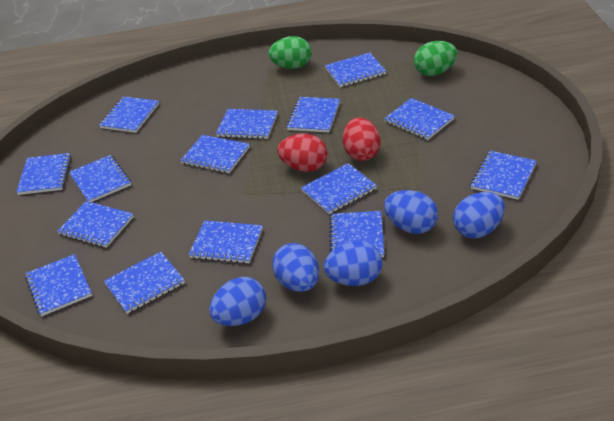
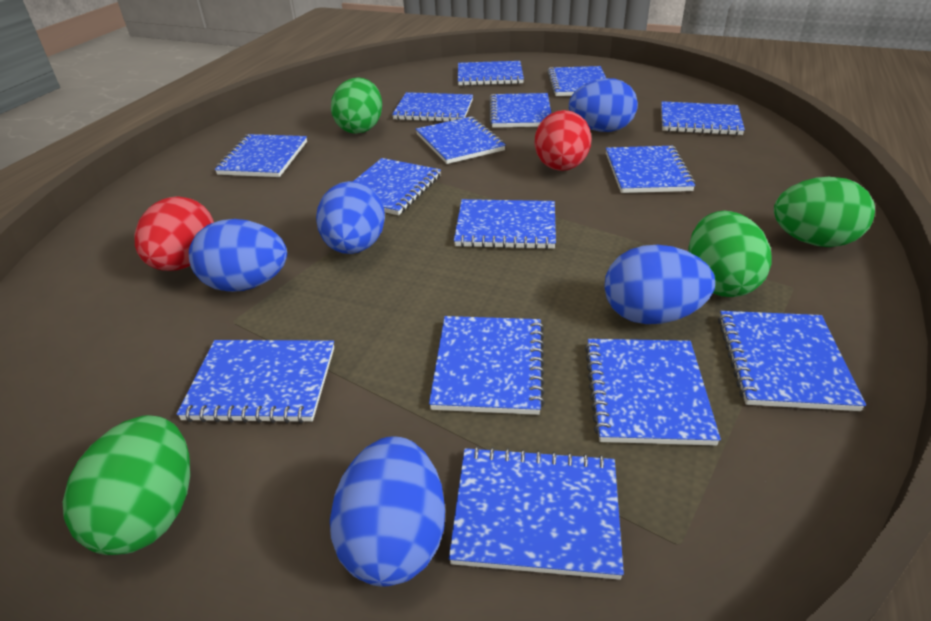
green egg: 2 -> 4

